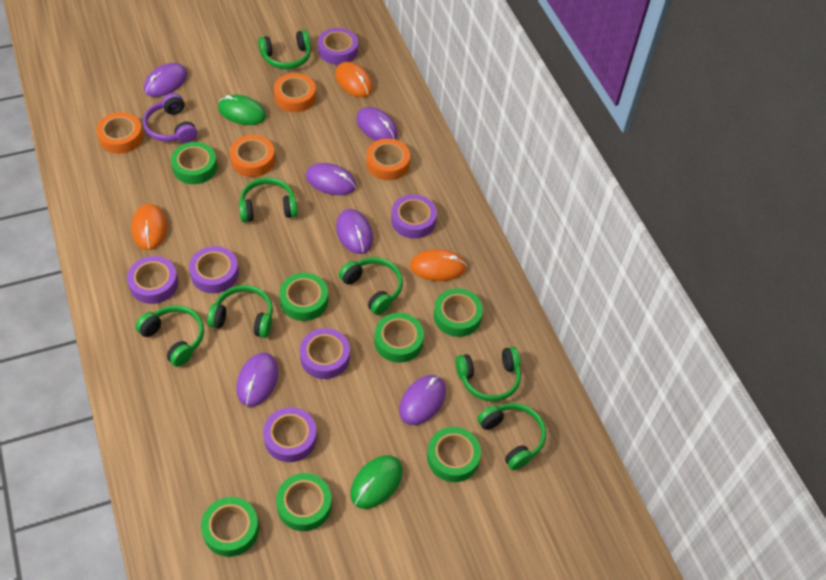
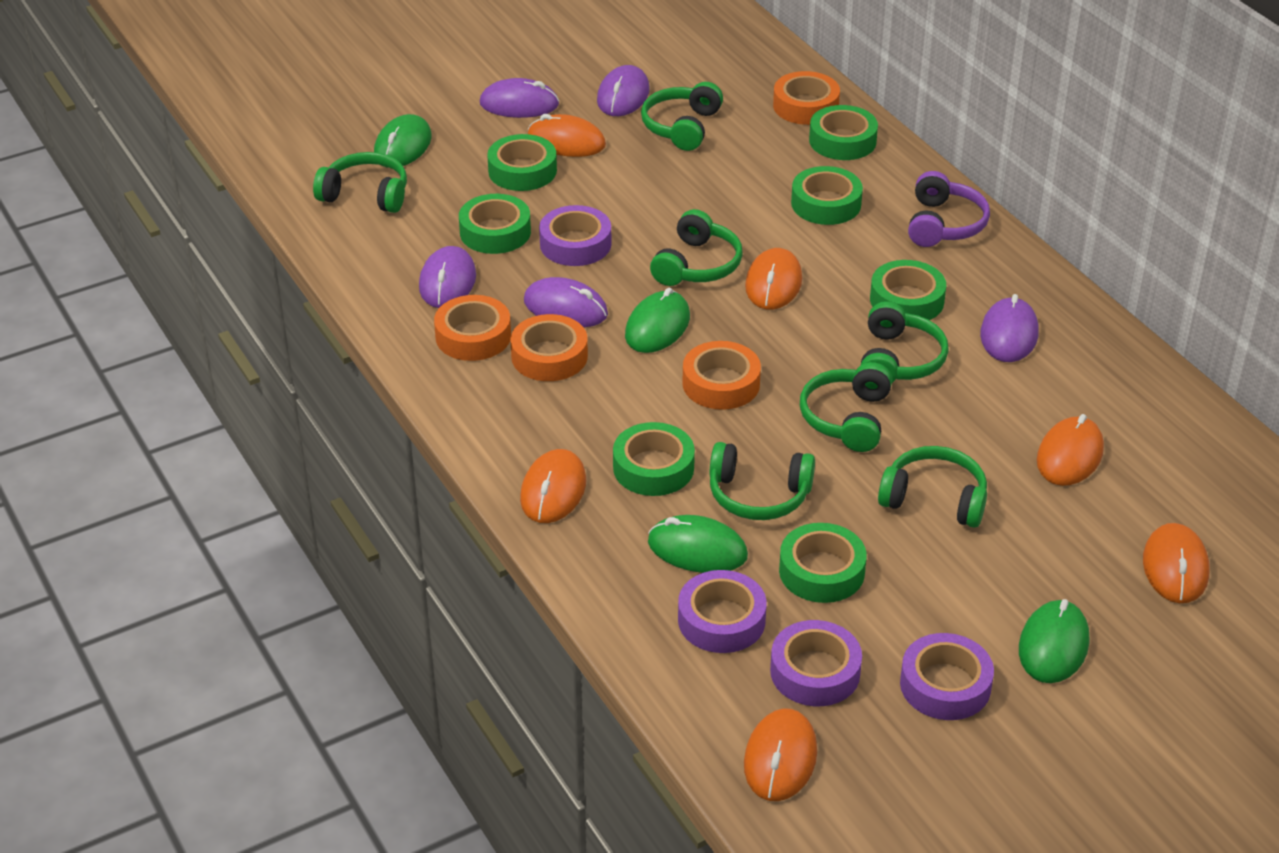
green mouse: 2 -> 4
orange mouse: 3 -> 6
purple mouse: 6 -> 5
purple tape: 6 -> 4

